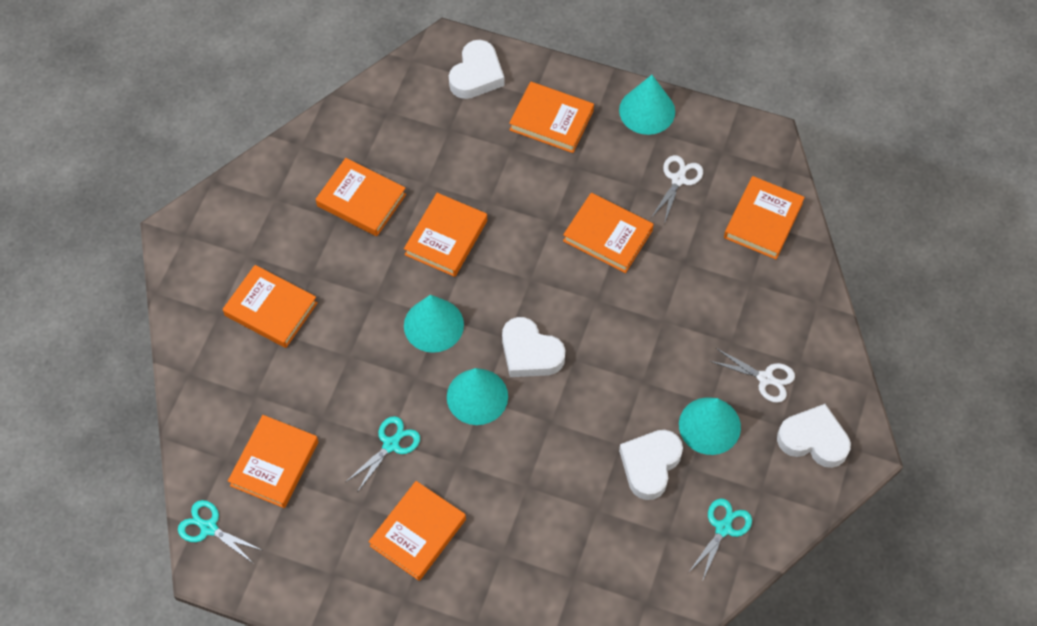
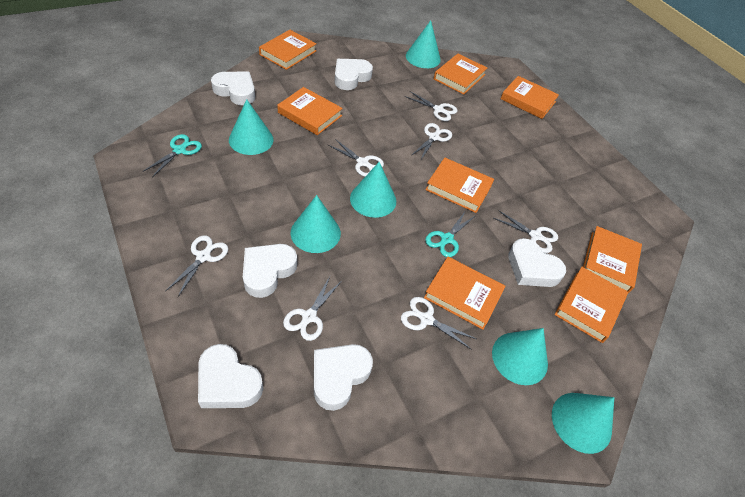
turquoise cone: 4 -> 6
turquoise scissors: 3 -> 2
white heart: 4 -> 6
white scissors: 2 -> 7

